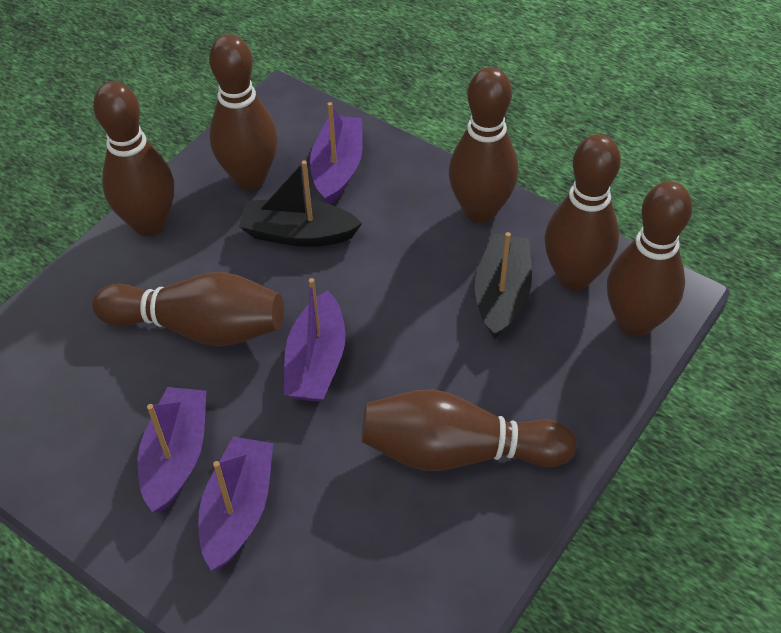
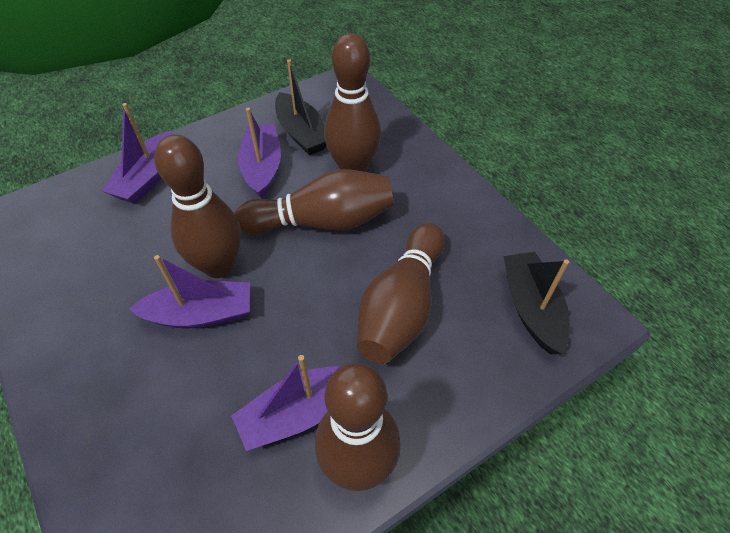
brown bowling pin: 7 -> 5

